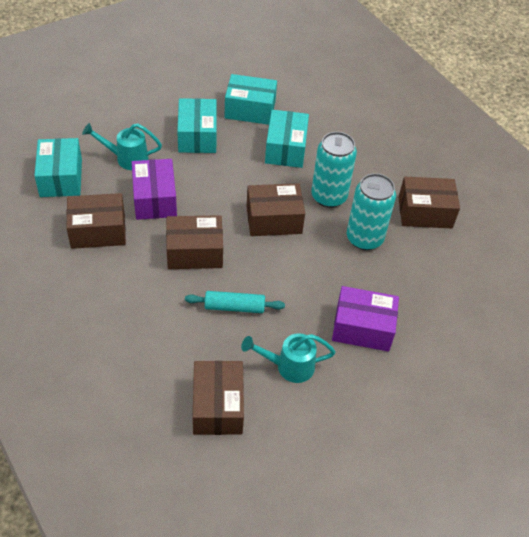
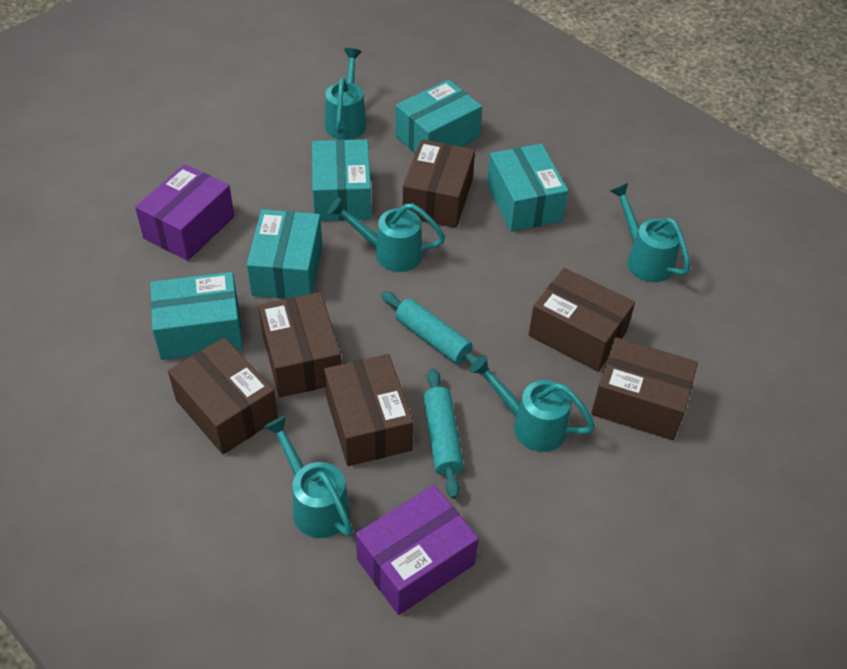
brown box: 5 -> 6
turquoise box: 4 -> 5
turquoise can: 2 -> 0
turquoise rolling pin: 1 -> 2
turquoise watering can: 2 -> 5

